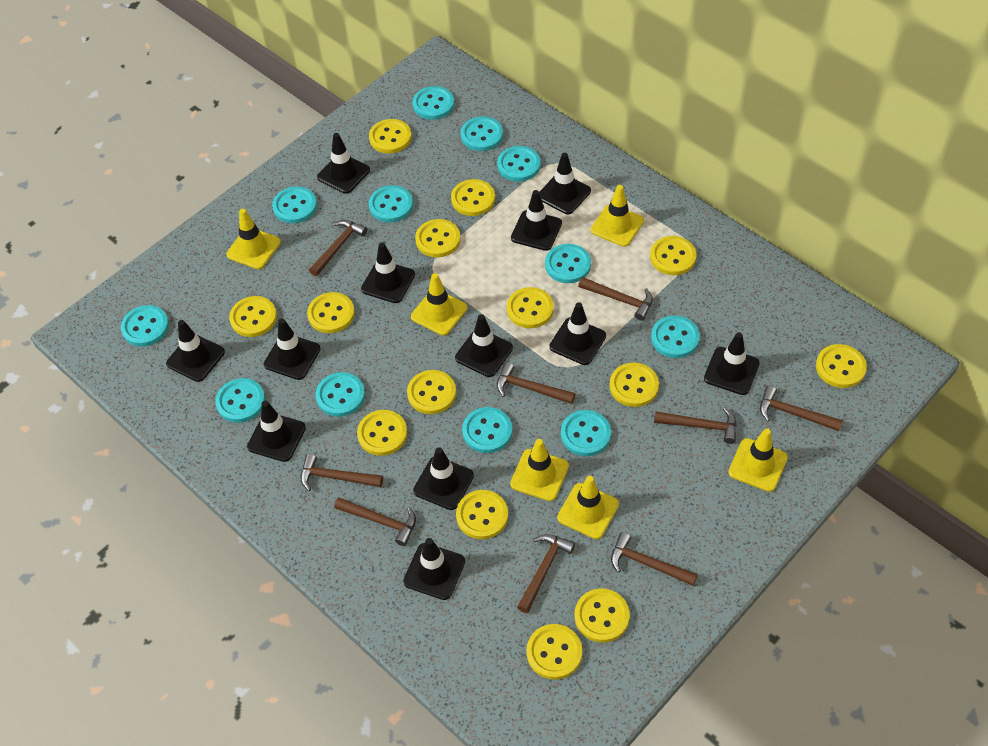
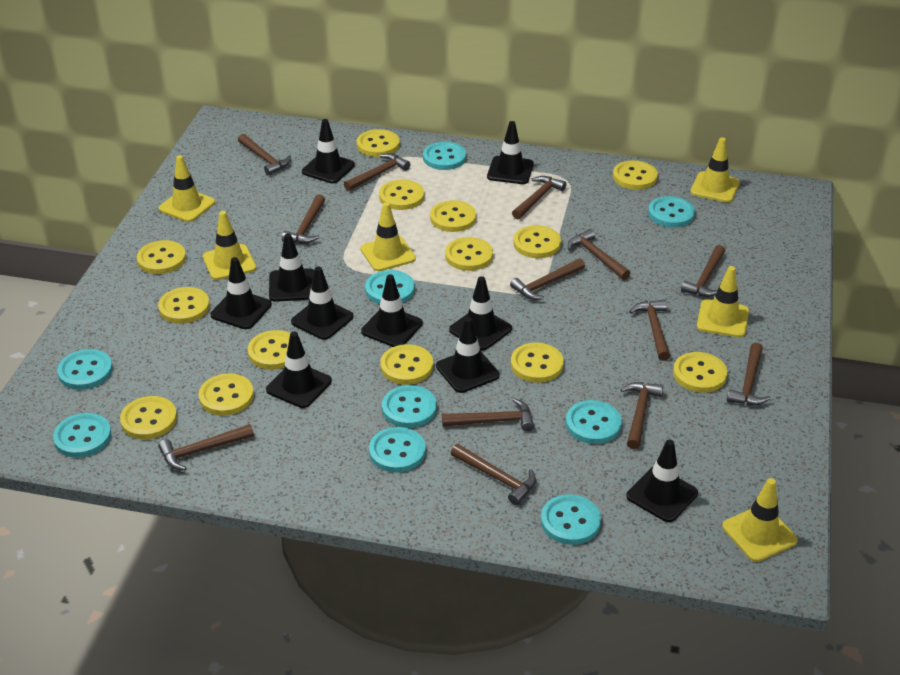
black traffic cone: 12 -> 10
brown hammer: 9 -> 13
turquoise button: 12 -> 9

